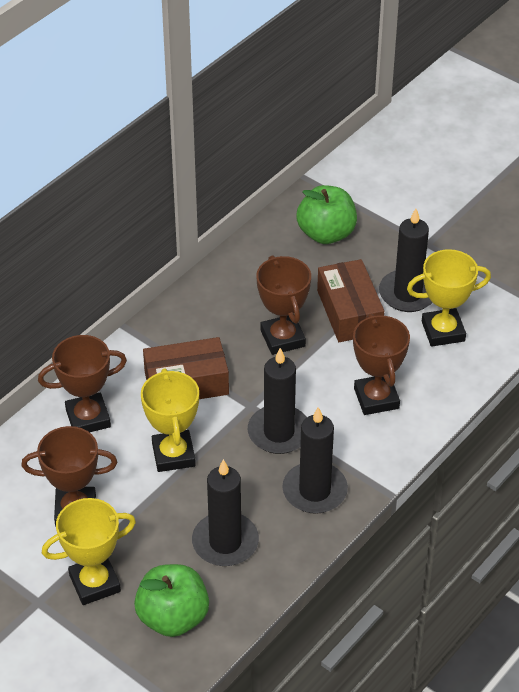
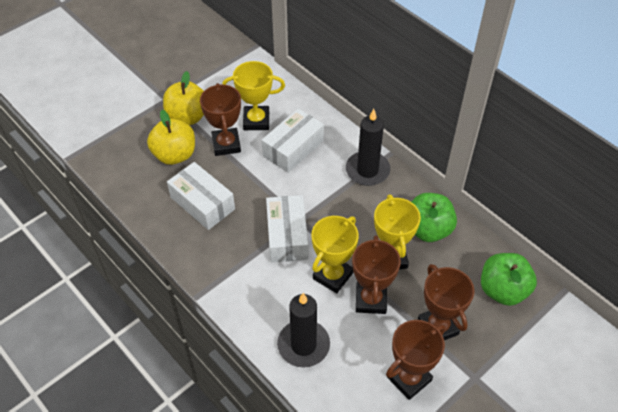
black candle: 4 -> 2
brown box: 2 -> 0
white box: 0 -> 3
yellow apple: 0 -> 2

